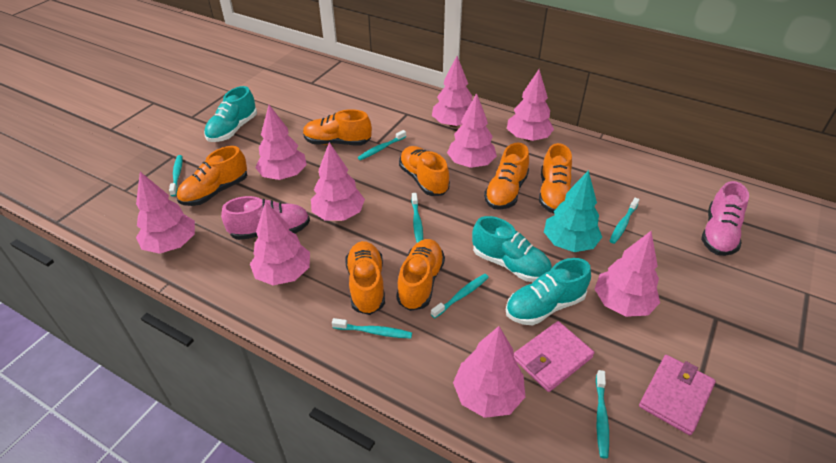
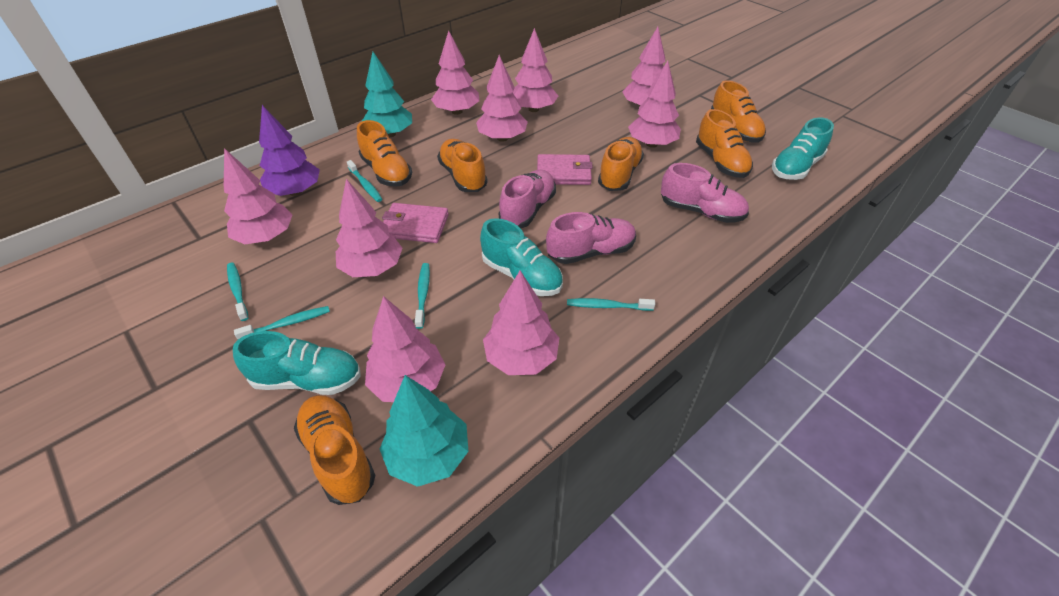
orange shoe: 7 -> 6
pink shoe: 2 -> 3
purple tree: 0 -> 1
turquoise toothbrush: 7 -> 5
turquoise tree: 1 -> 2

